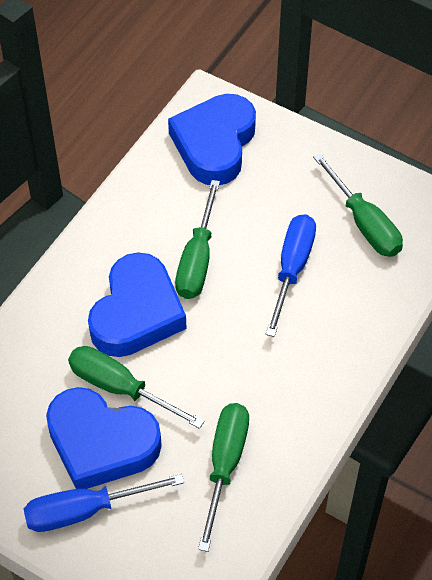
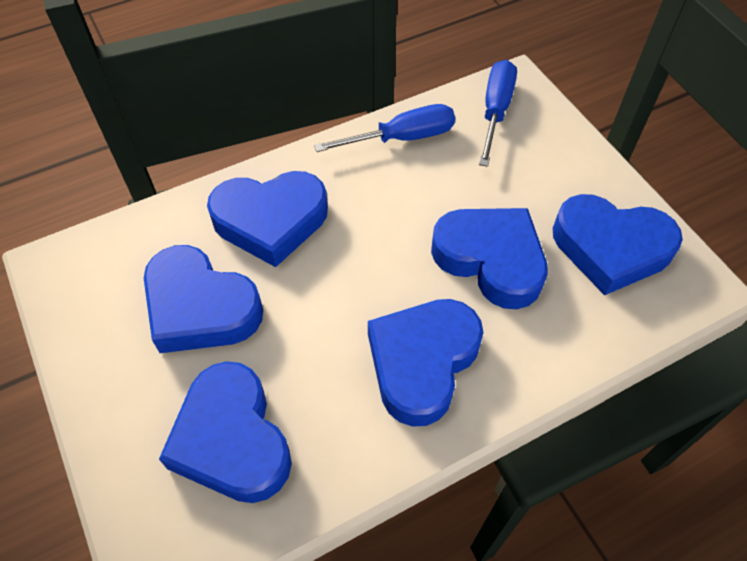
blue heart: 3 -> 6
green screwdriver: 4 -> 0

